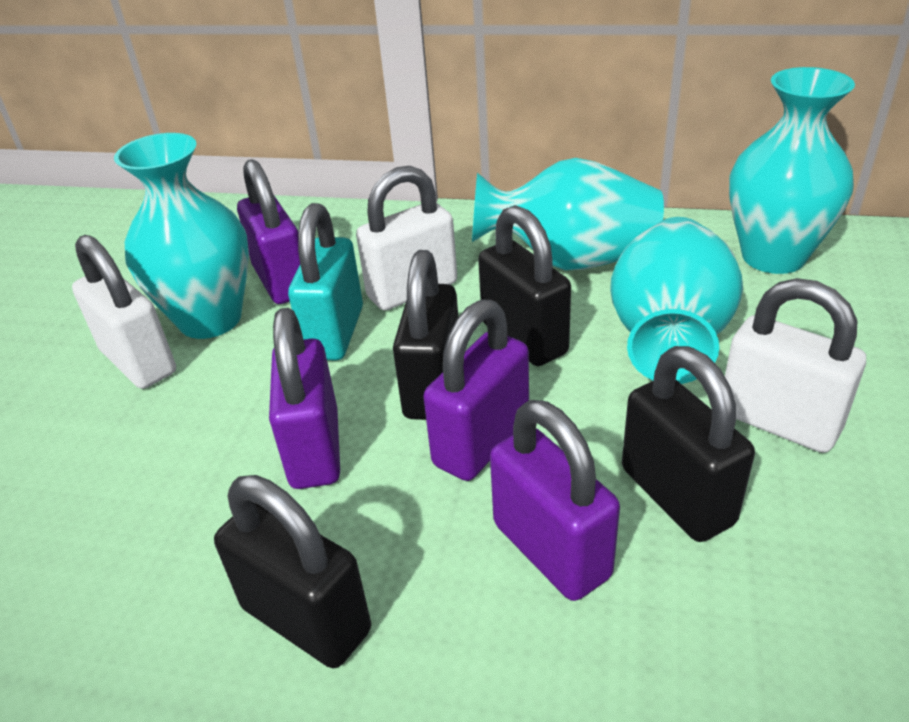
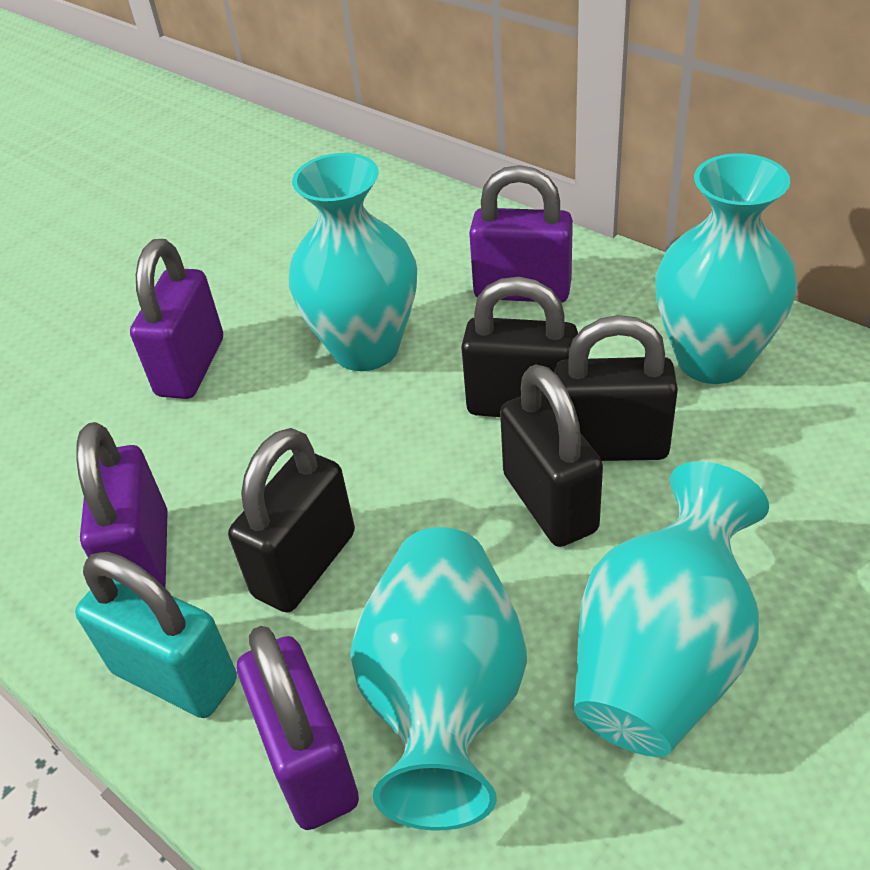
white padlock: 3 -> 0

